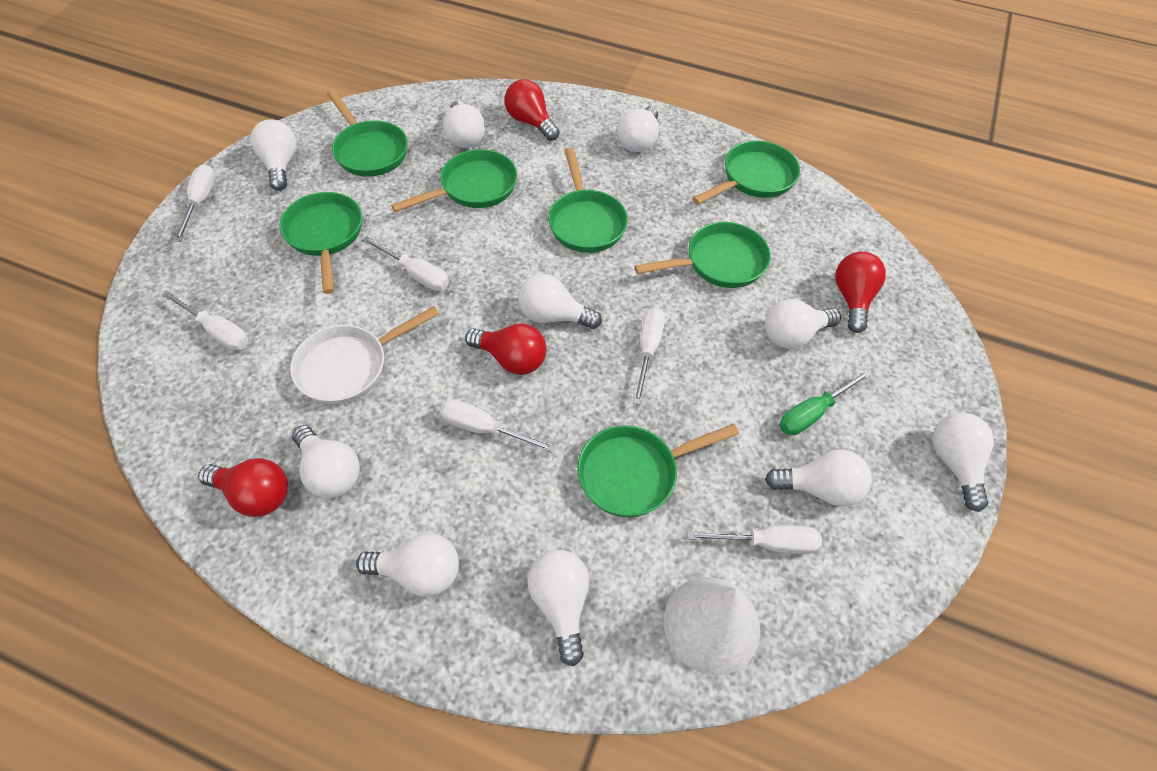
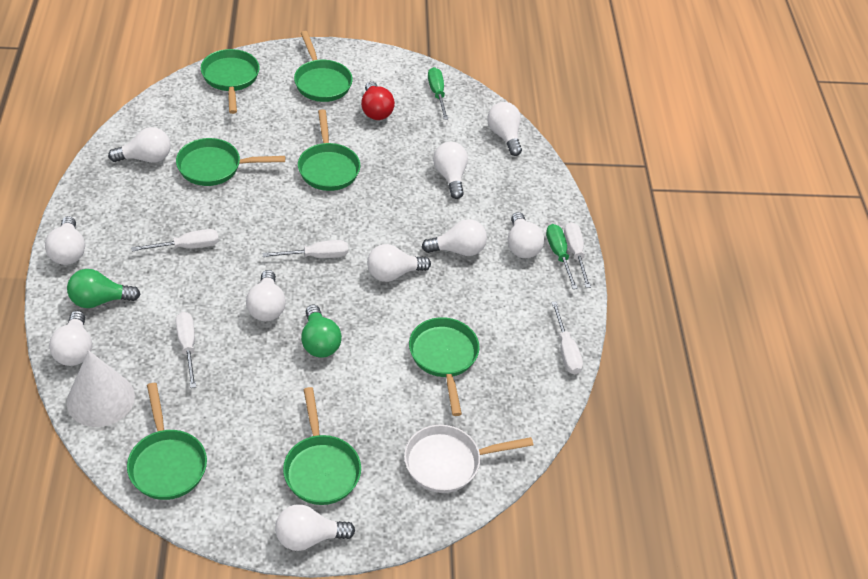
green light bulb: 0 -> 2
green screwdriver: 1 -> 2
red light bulb: 4 -> 1
white screwdriver: 6 -> 5

